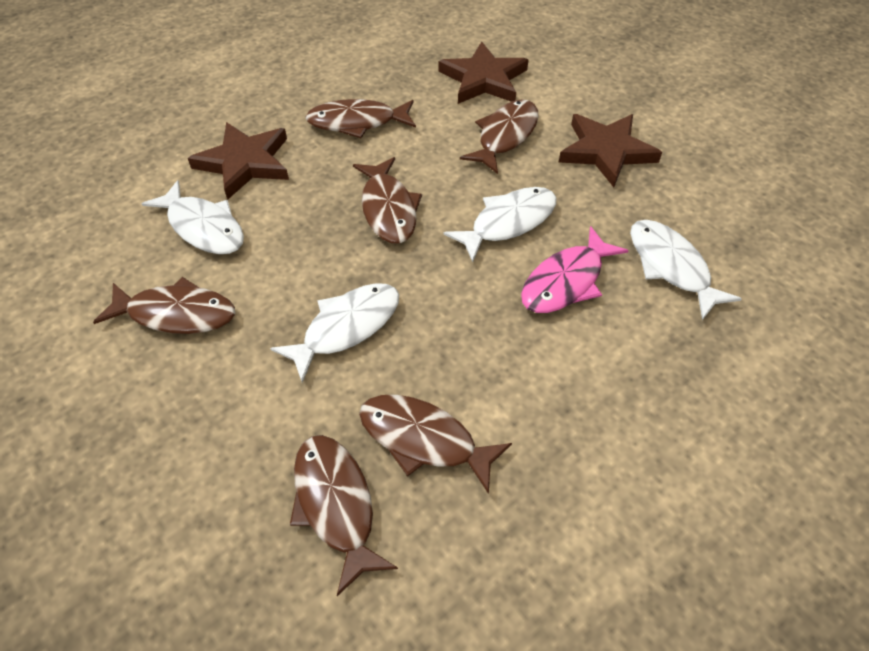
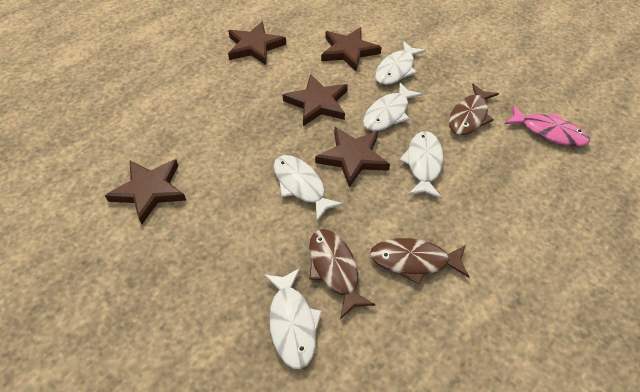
brown fish: 6 -> 3
brown star: 3 -> 5
white fish: 4 -> 5

